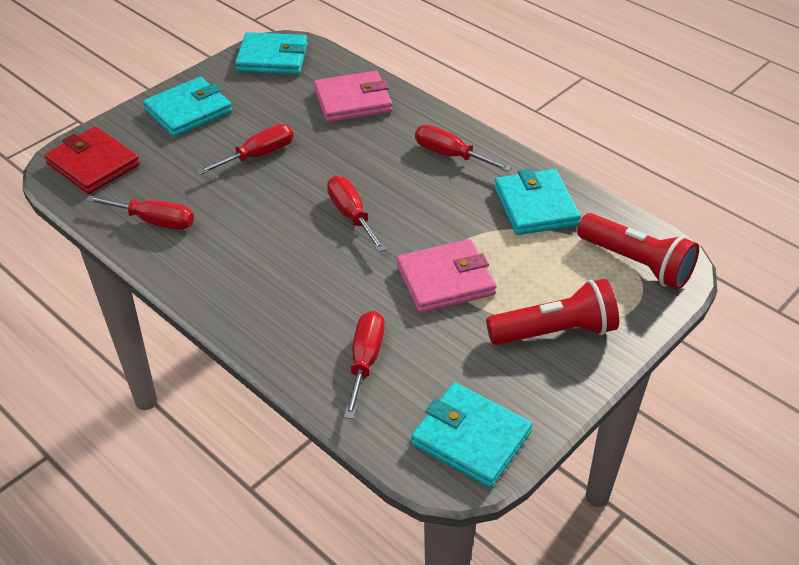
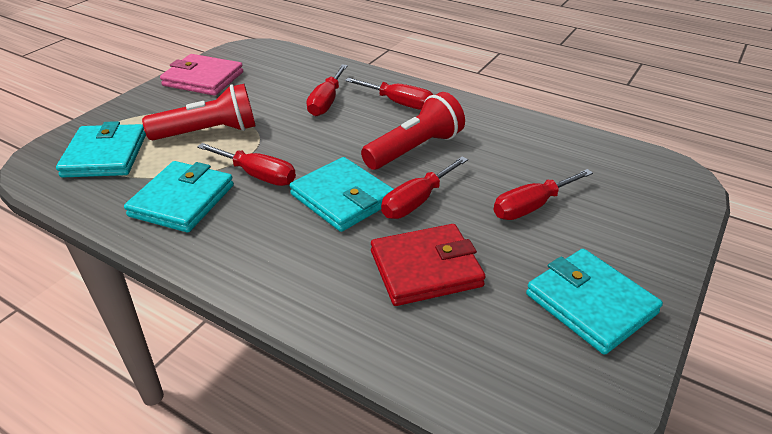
pink wallet: 2 -> 1

